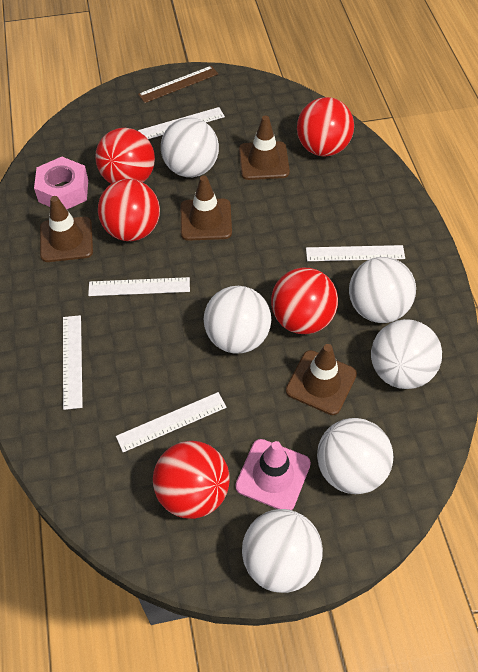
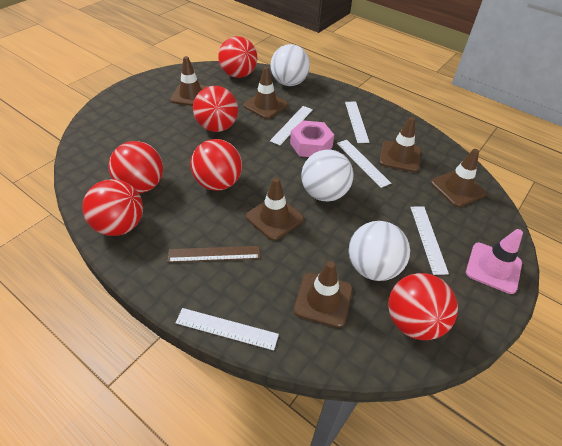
brown traffic cone: 4 -> 6
red ball: 5 -> 6
white ball: 6 -> 3

